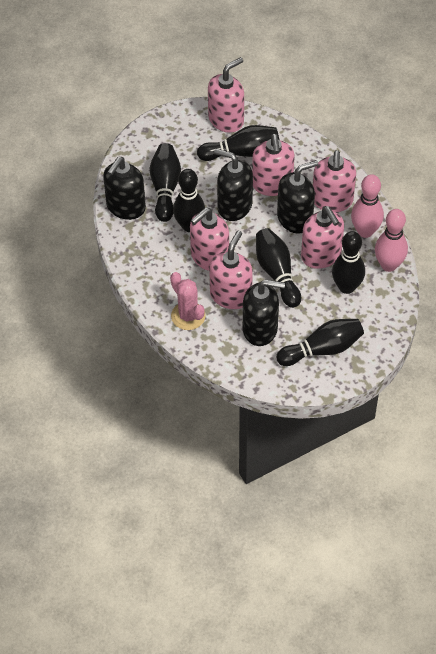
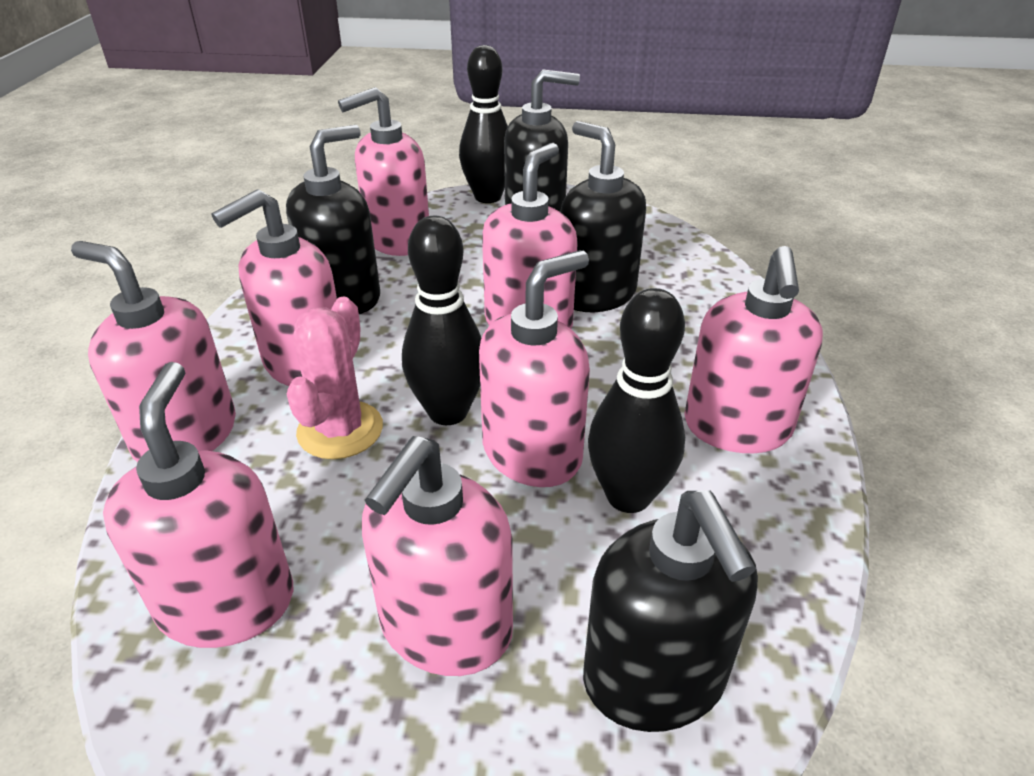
black bowling pin: 6 -> 3
pink bowling pin: 2 -> 0
pink soap dispenser: 6 -> 8

